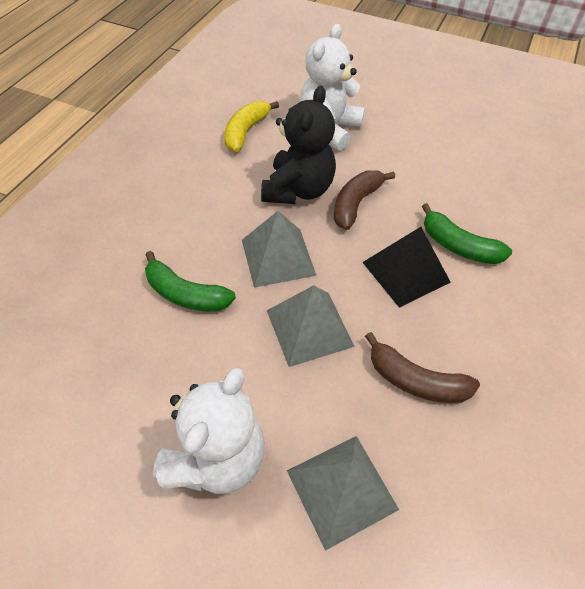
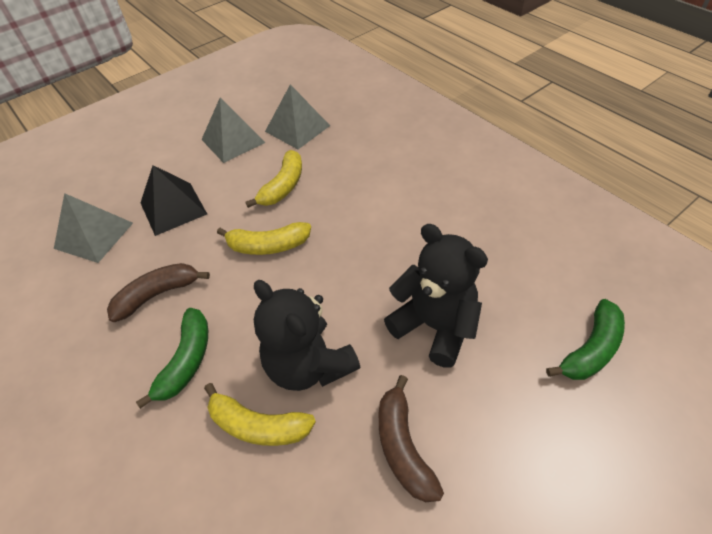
black teddy bear: 1 -> 2
white teddy bear: 2 -> 0
yellow banana: 1 -> 3

